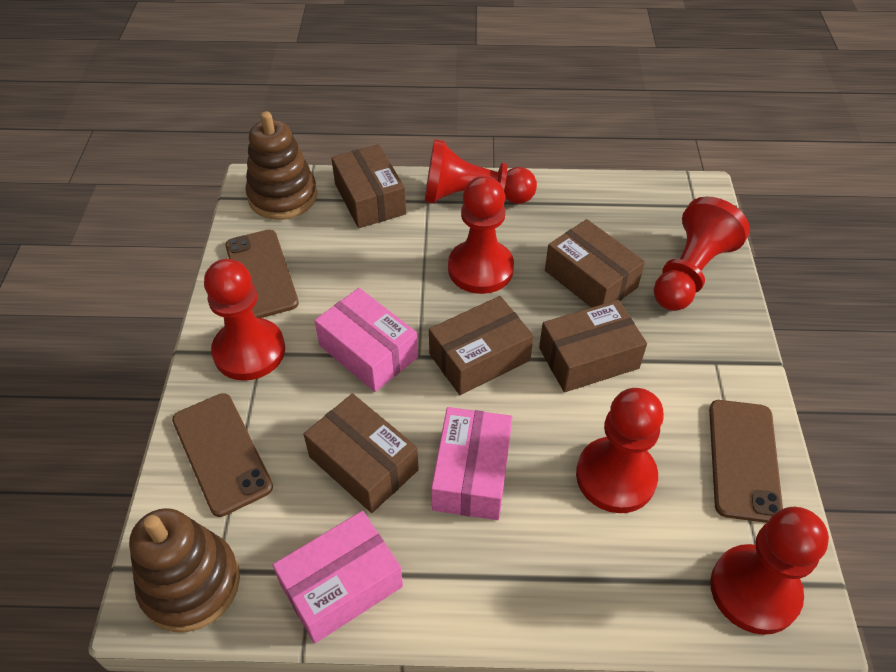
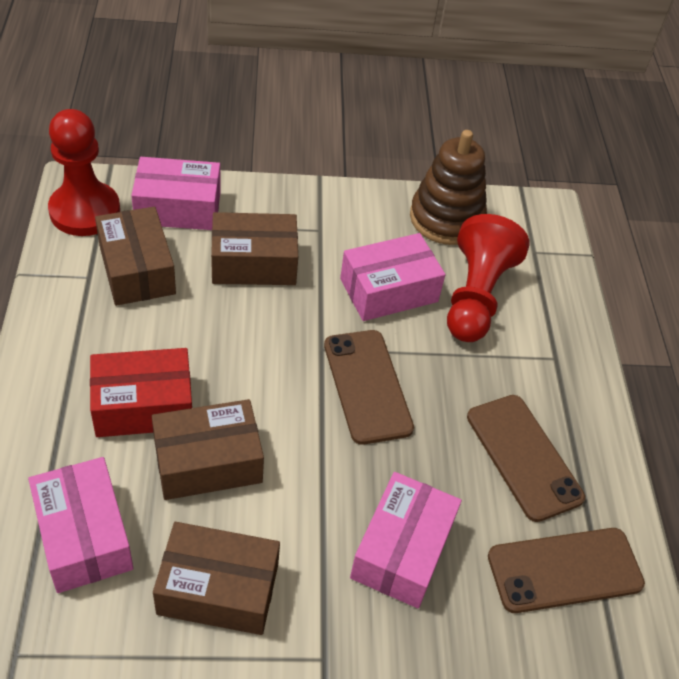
brown box: 5 -> 4
brown stacking toy: 2 -> 1
pink box: 3 -> 4
red box: 0 -> 1
red pawn: 6 -> 2

